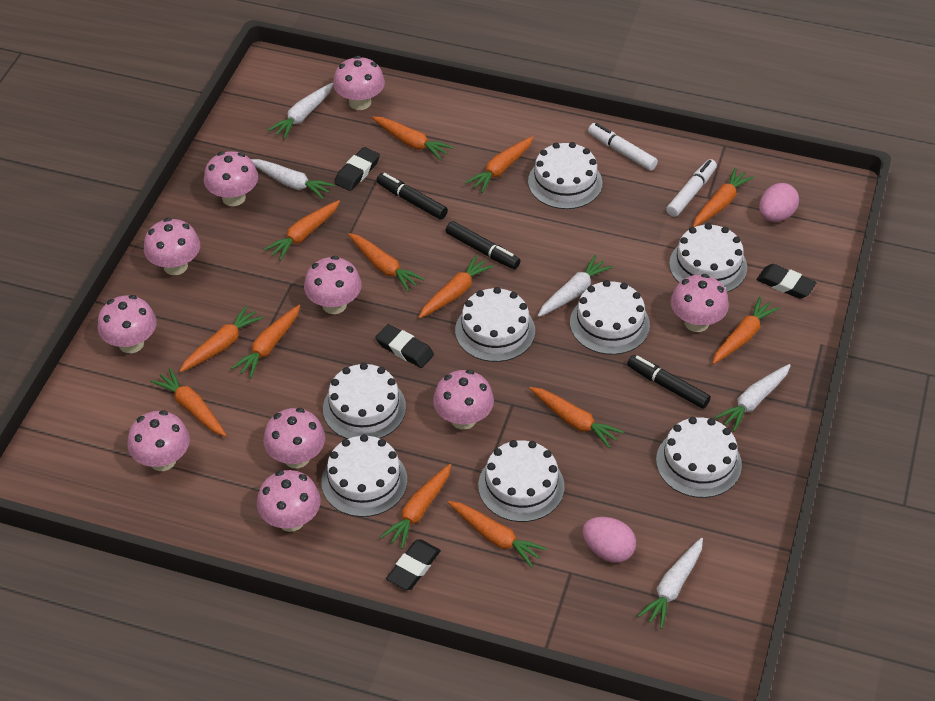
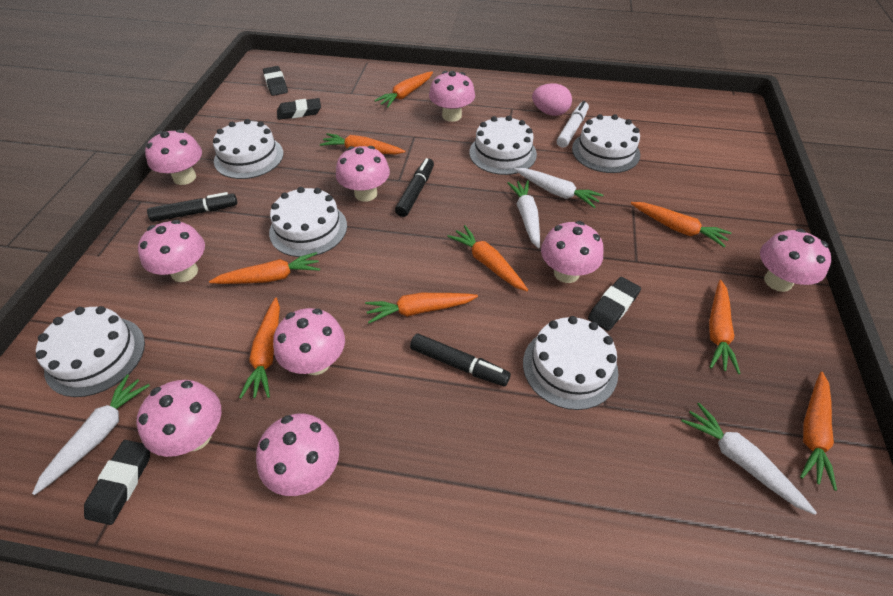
orange carrot: 13 -> 9
pink egg: 2 -> 1
pink mushroom: 10 -> 9
white cake: 8 -> 6
white carrot: 5 -> 4
white marker: 2 -> 1

